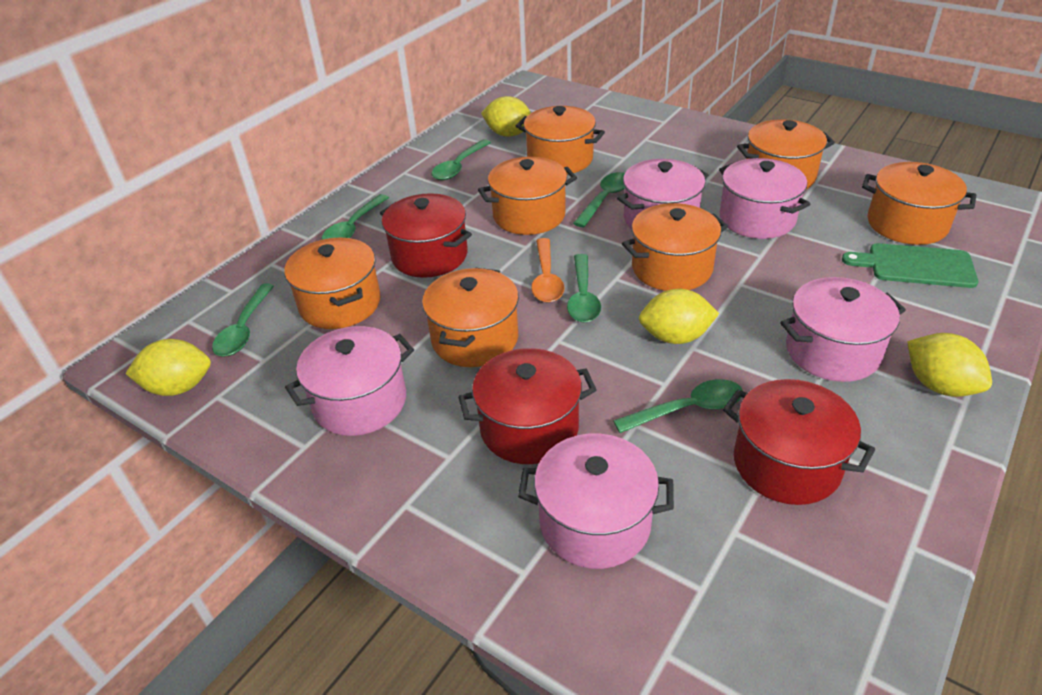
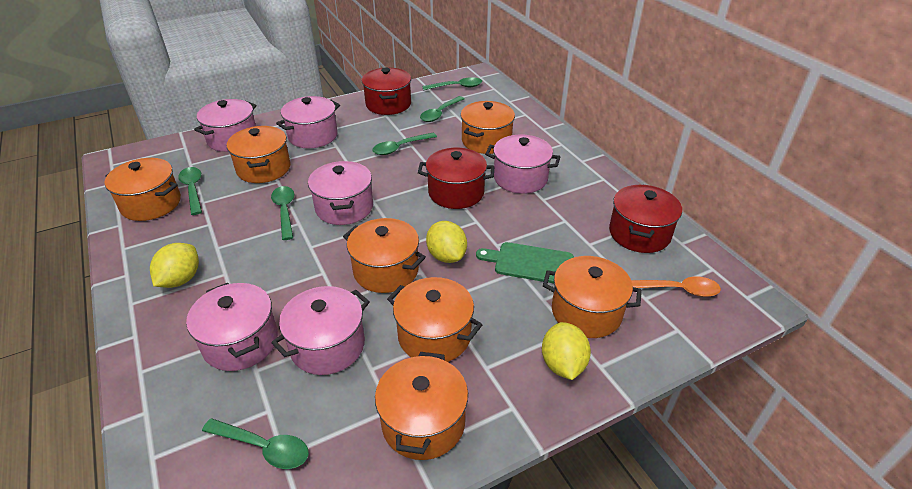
pink pot: 5 -> 6
yellow lemon: 4 -> 3

